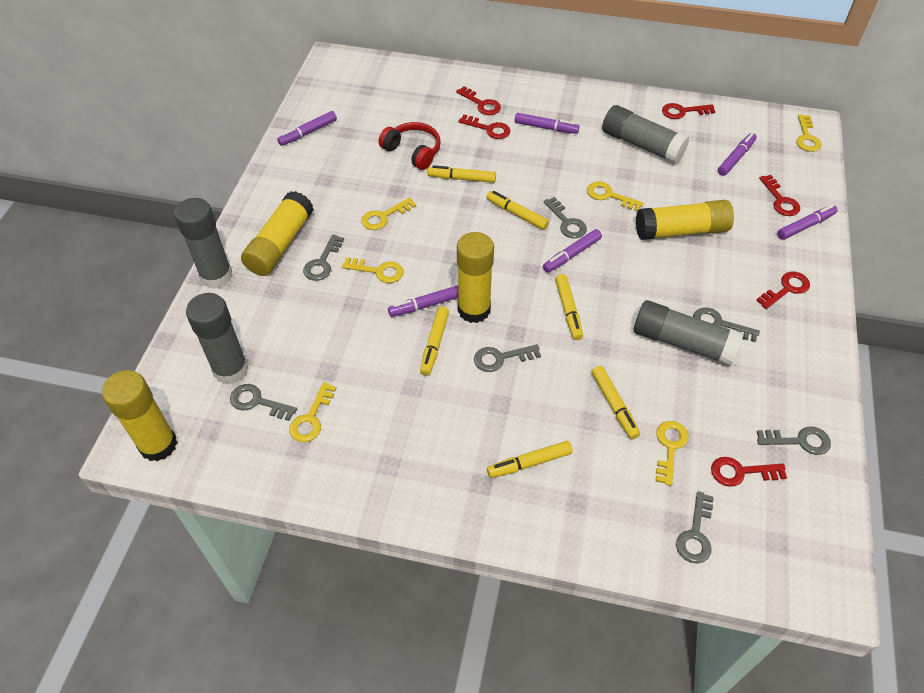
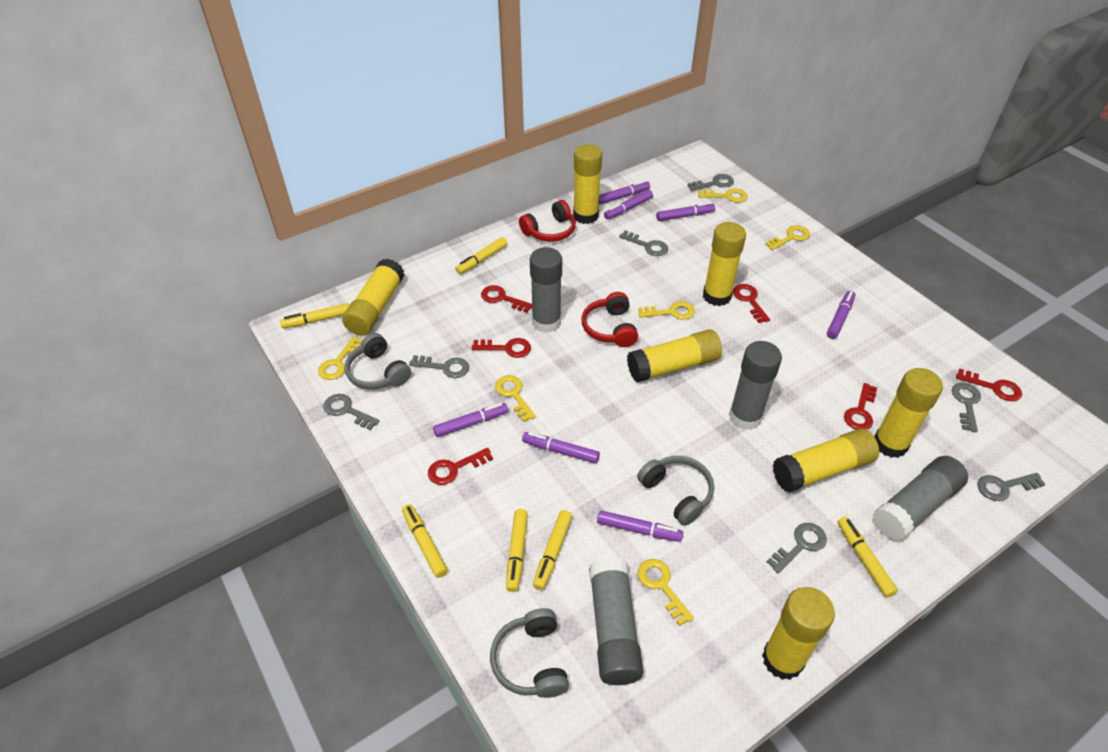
grey headphones: 0 -> 3
purple marker: 6 -> 7
red headphones: 1 -> 2
yellow glue stick: 4 -> 7

